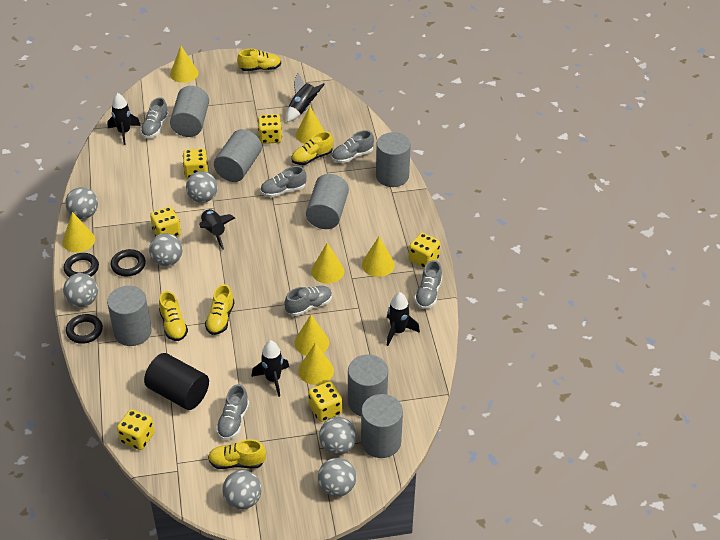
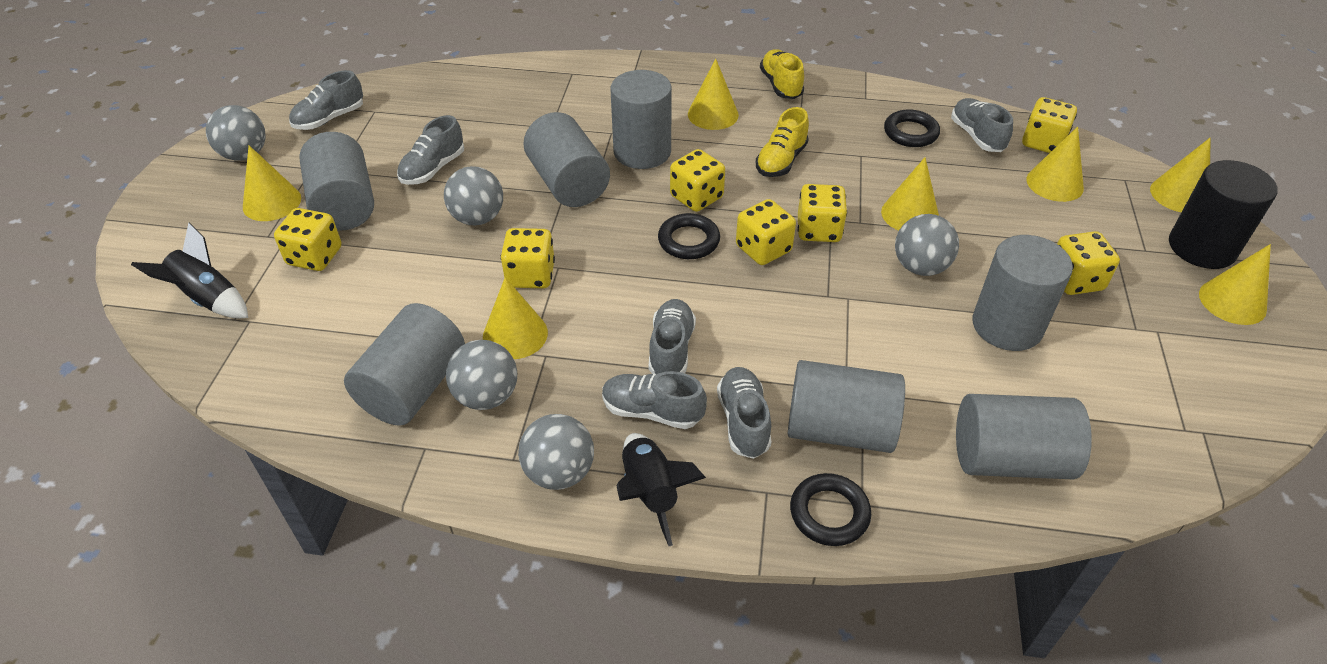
black rocket: 5 -> 2
grey ball: 7 -> 5
yellow dice: 6 -> 7
yellow shoe: 5 -> 2

